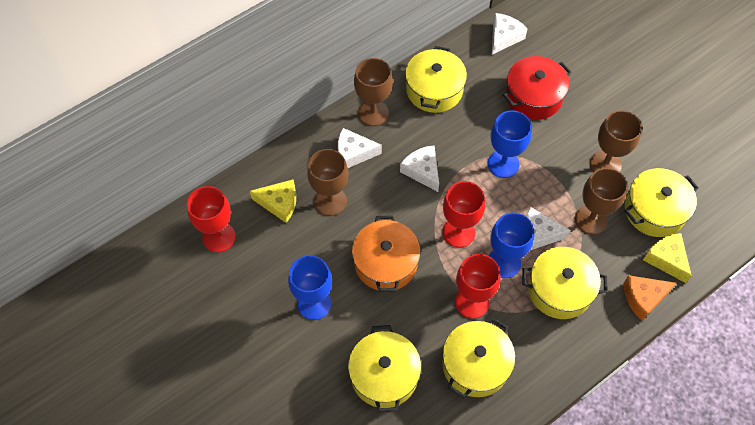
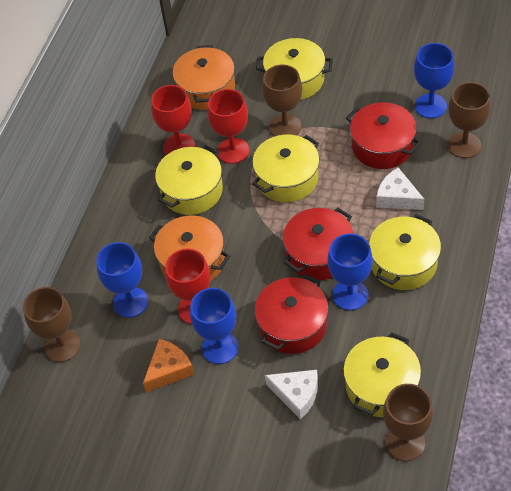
blue goblet: 3 -> 4
orange pot: 1 -> 2
red pot: 1 -> 3
white cheese: 4 -> 2
yellow cheese: 2 -> 0

